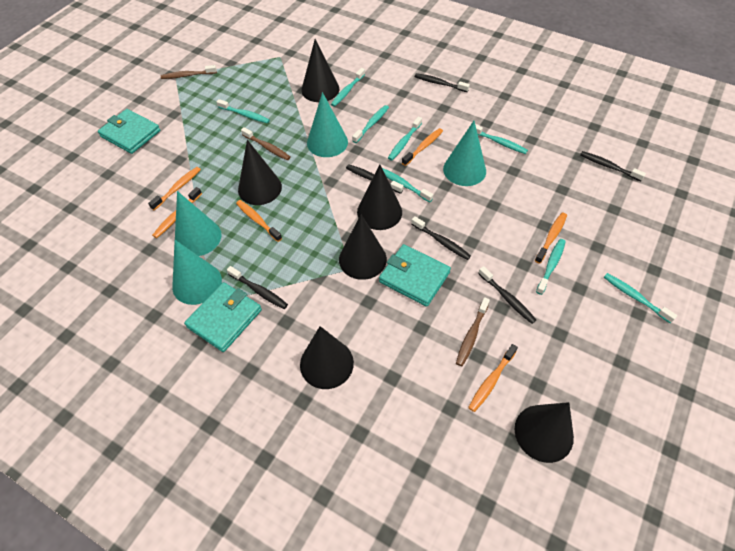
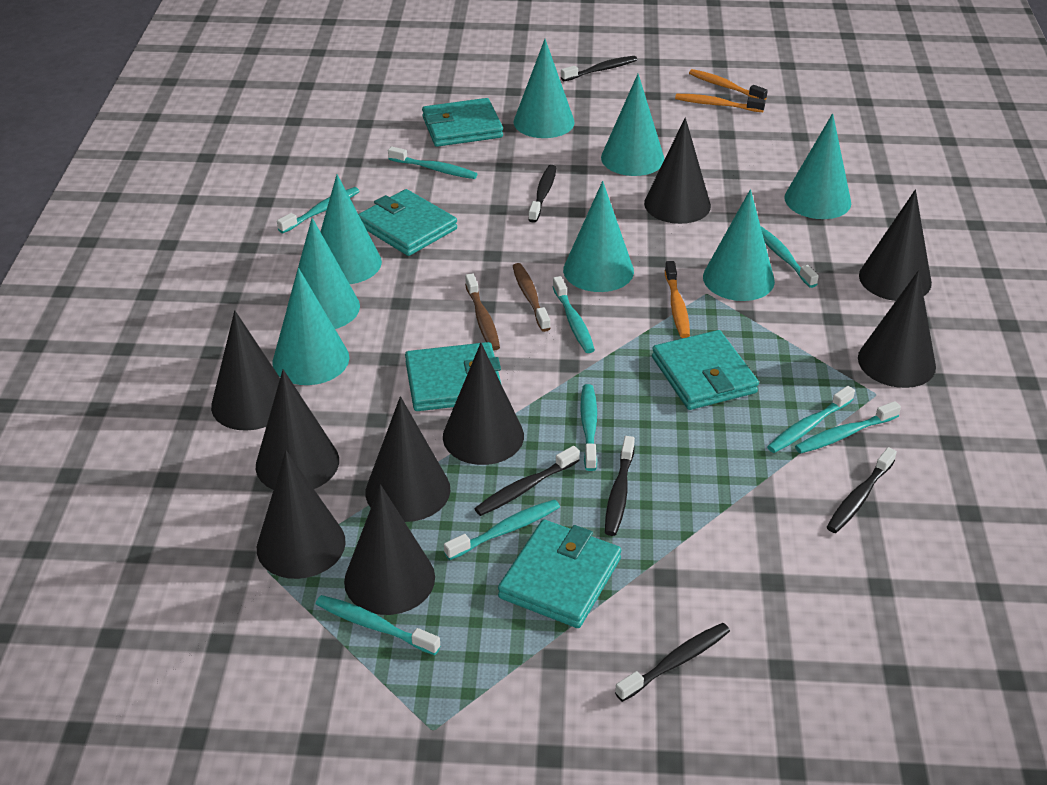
black cone: 6 -> 9
brown toothbrush: 3 -> 2
orange toothbrush: 6 -> 3
turquoise cone: 4 -> 8
turquoise toothbrush: 8 -> 9
turquoise wallet: 3 -> 5

